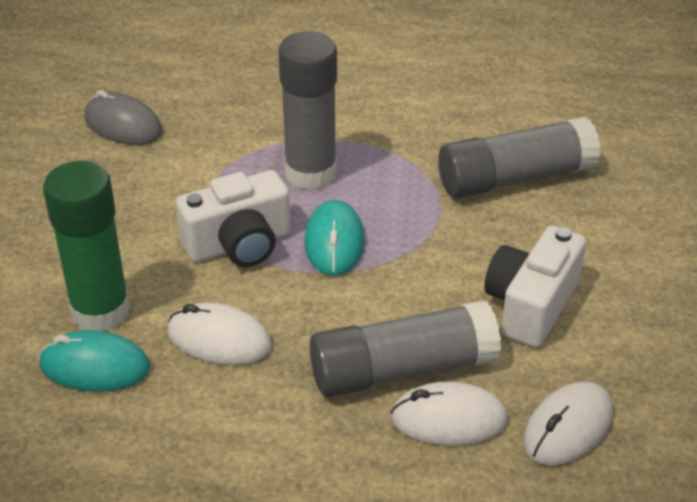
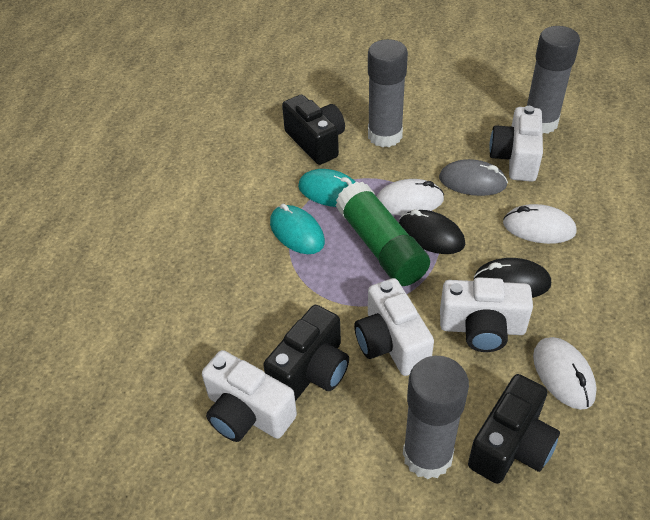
black camera: 0 -> 3
black mouse: 0 -> 2
white camera: 2 -> 4

